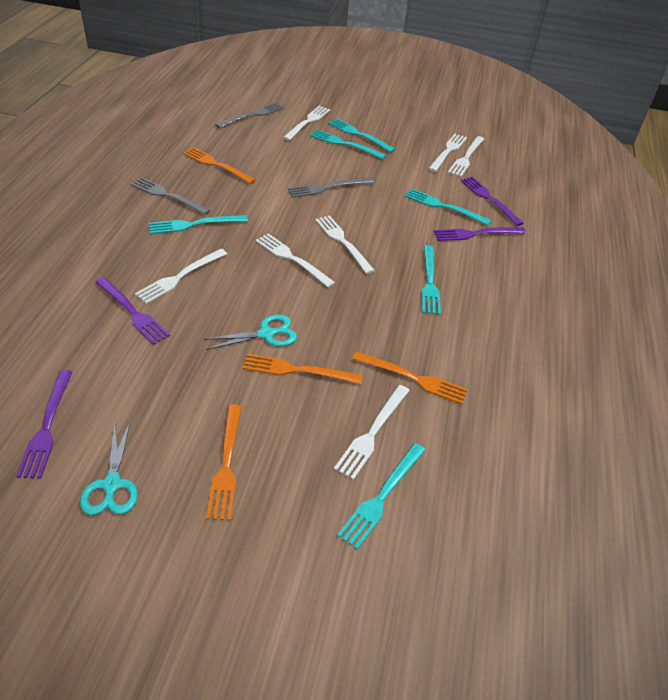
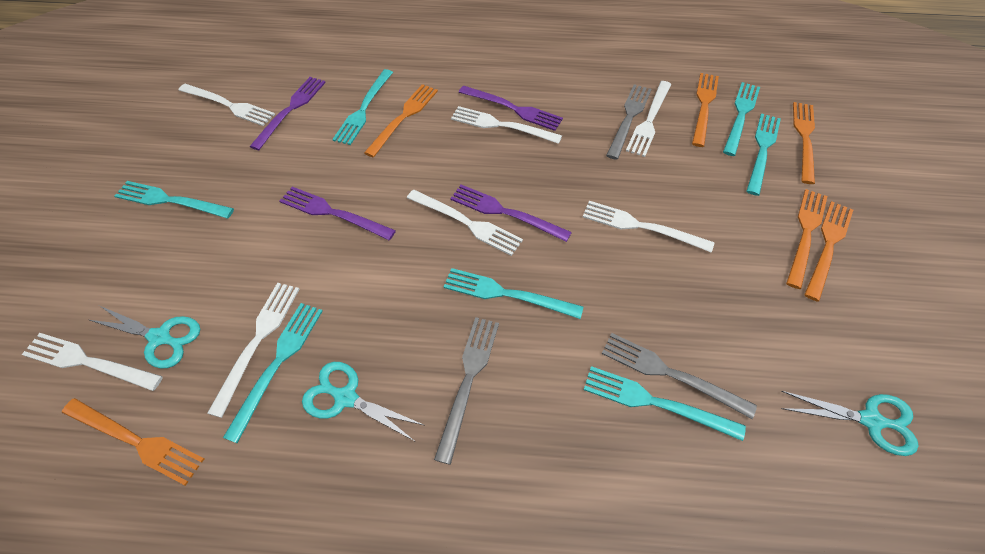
orange fork: 4 -> 6
turquoise fork: 6 -> 7
turquoise scissors: 2 -> 3

